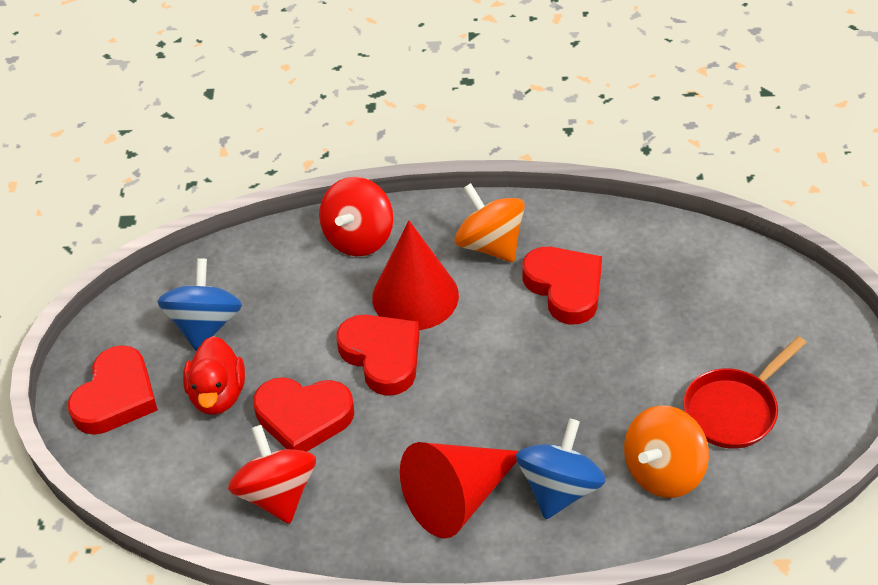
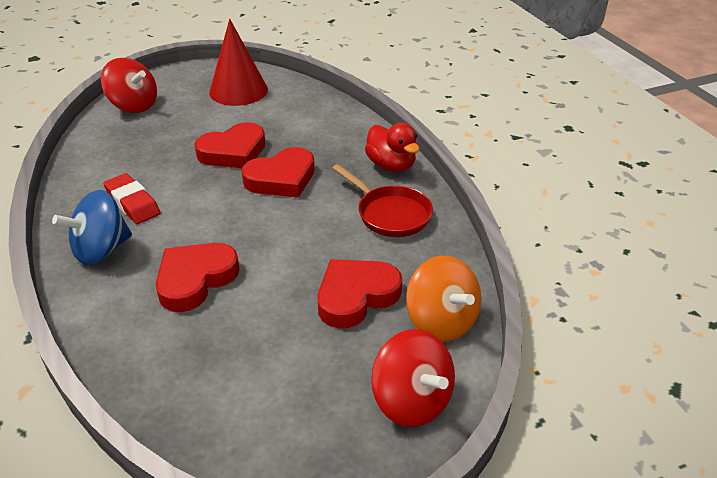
blue spinning top: 2 -> 1
orange spinning top: 2 -> 1
red cone: 2 -> 1
red eraser: 0 -> 1

